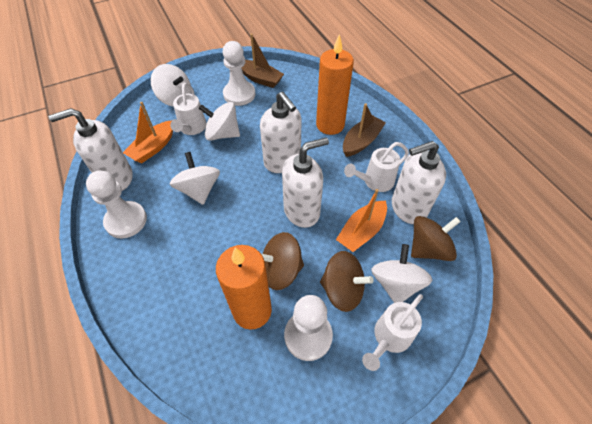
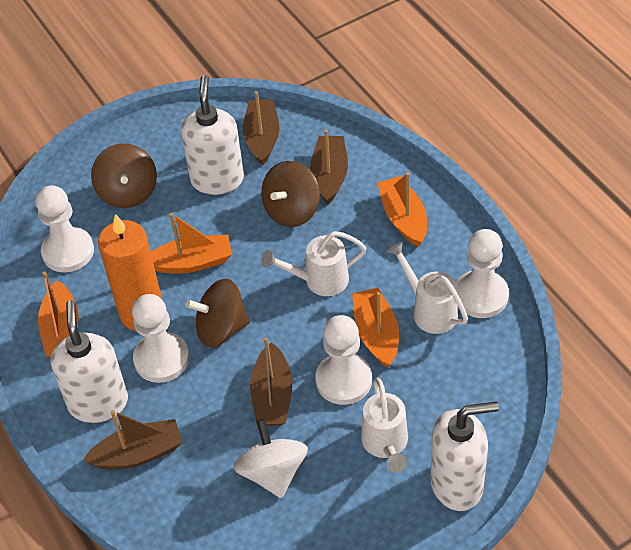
brown boat: 2 -> 4
orange boat: 2 -> 4
orange candle: 2 -> 1
white pawn: 3 -> 4
white soap dispenser: 4 -> 3
white spinning top: 4 -> 1

